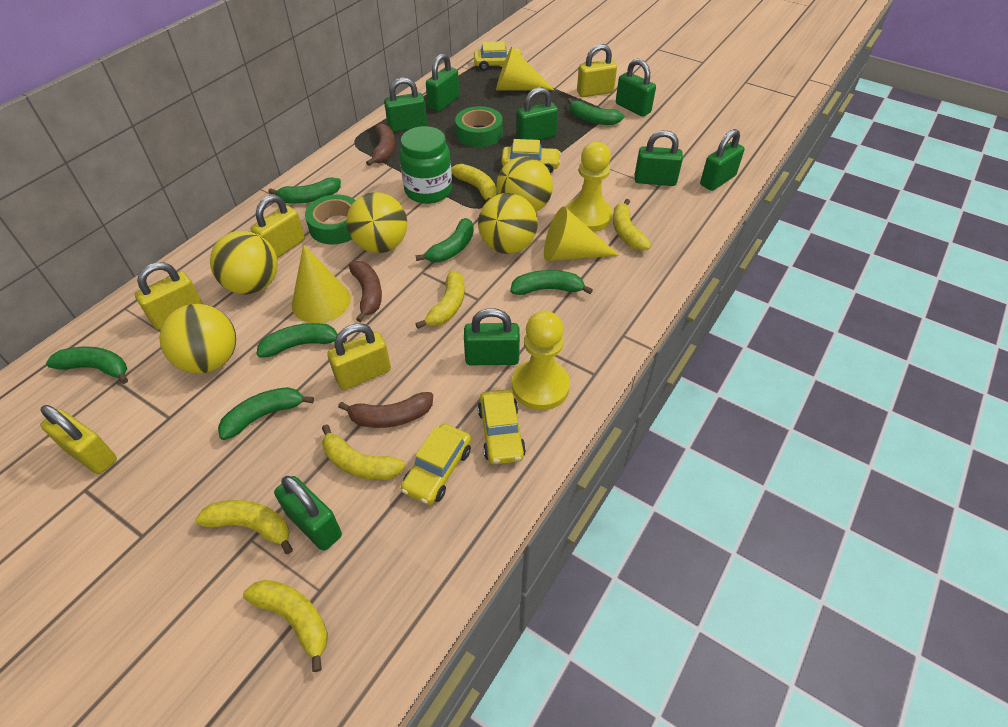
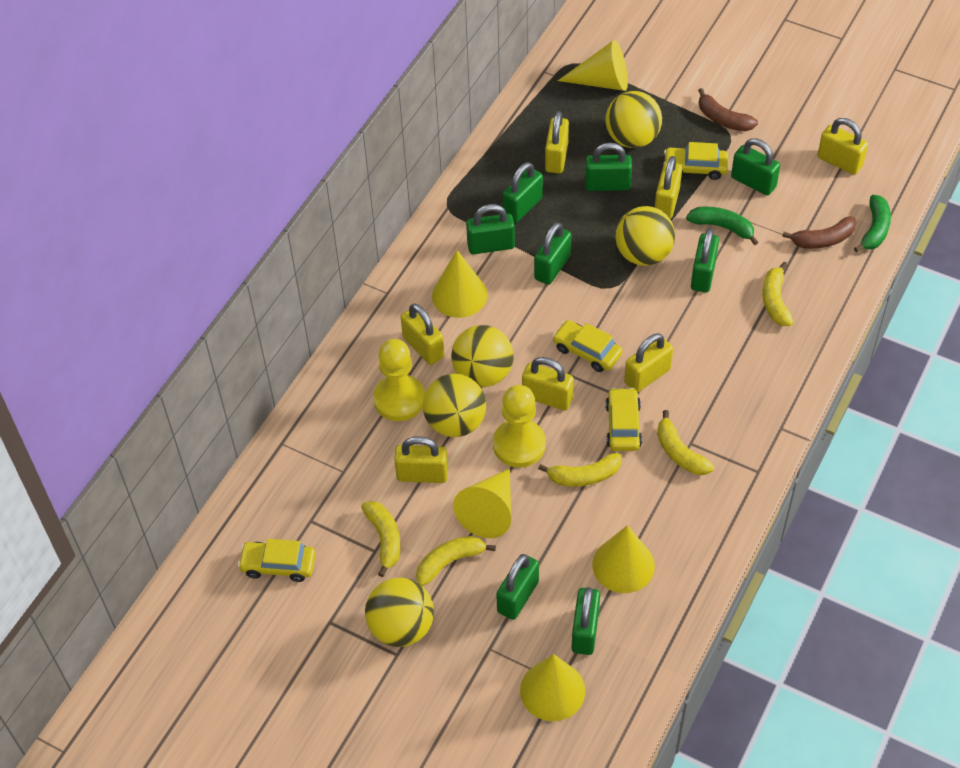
brown banana: 3 -> 2
green banana: 7 -> 2
green jar: 1 -> 0
green tape: 2 -> 0
yellow banana: 6 -> 5
yellow cone: 3 -> 5
yellow padlock: 5 -> 7

